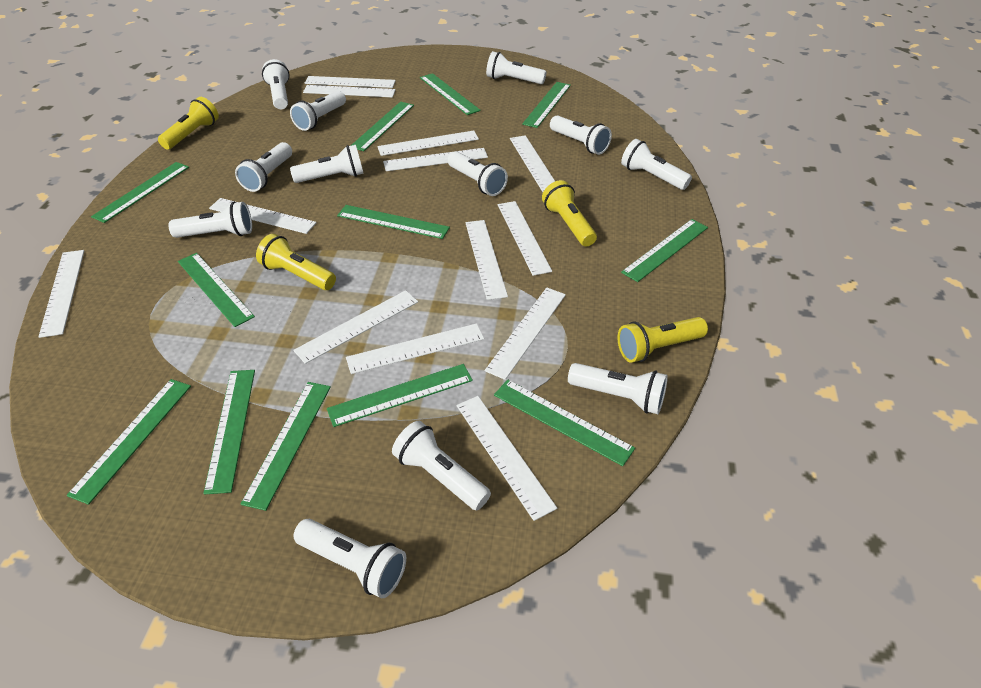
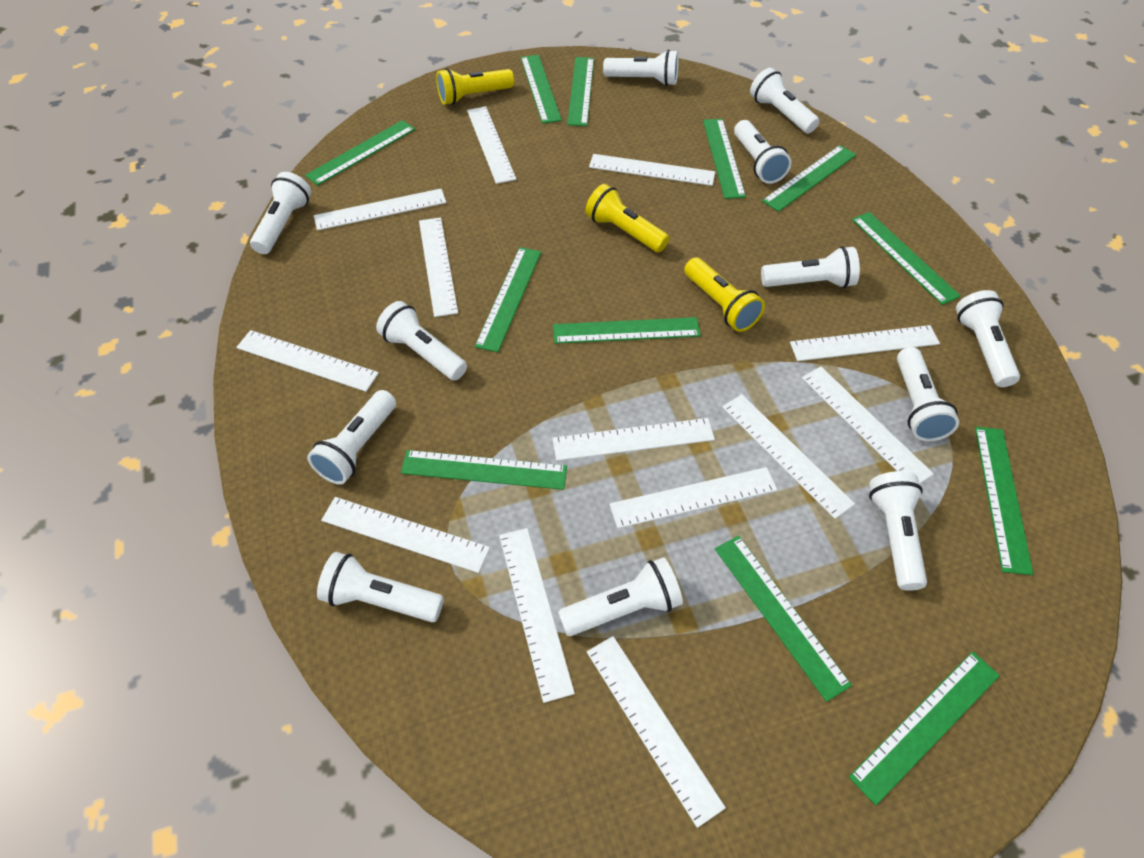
yellow flashlight: 4 -> 3

